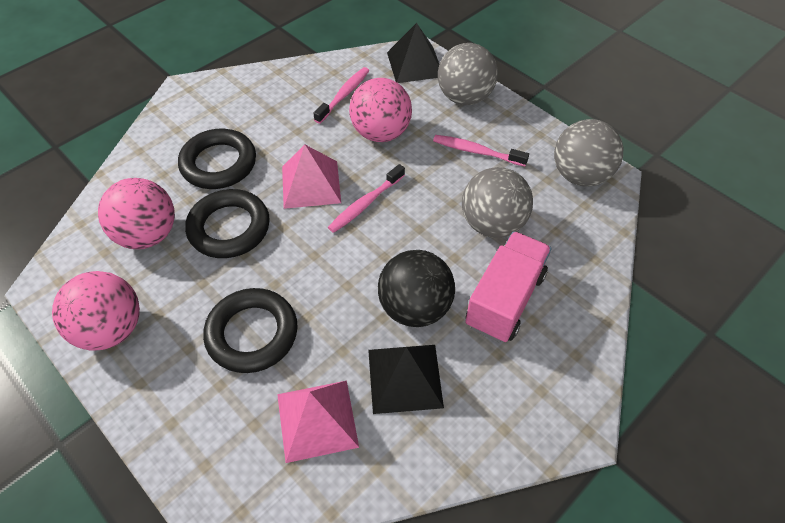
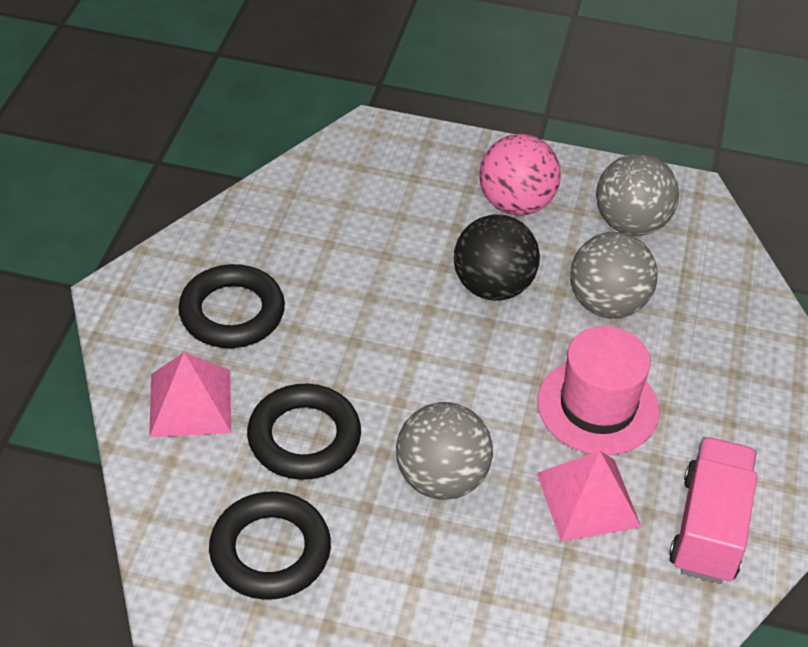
black pyramid: 2 -> 0
pink ball: 3 -> 1
pink hat: 0 -> 1
pink toothbrush: 3 -> 0

